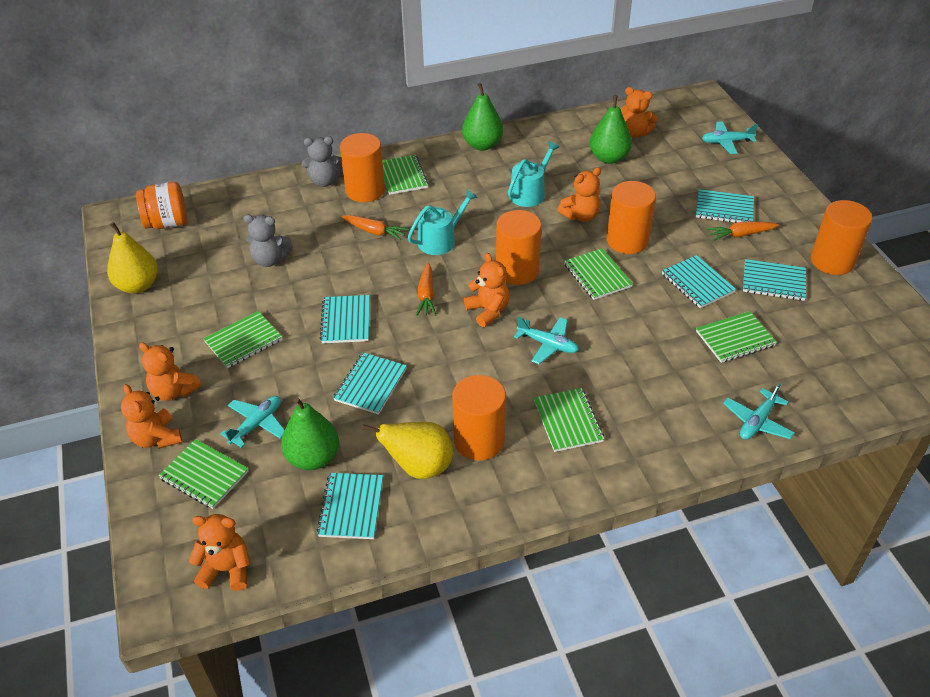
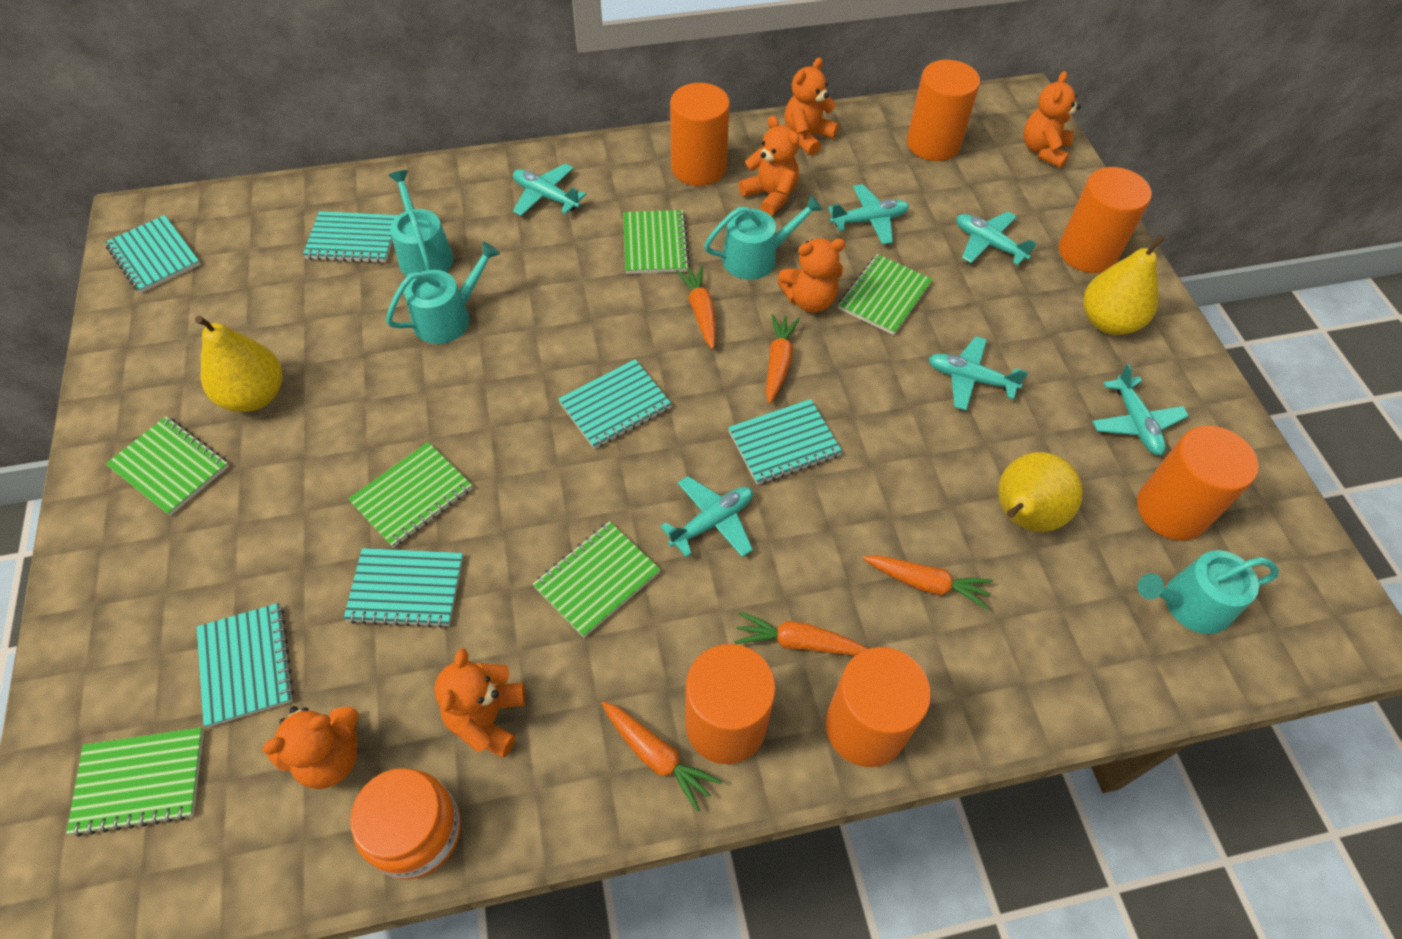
green pear: 3 -> 0
grey teddy bear: 2 -> 0
orange carrot: 3 -> 5
orange cylinder: 5 -> 6
turquoise plane: 4 -> 6
turquoise watering can: 2 -> 4
yellow pear: 2 -> 3

